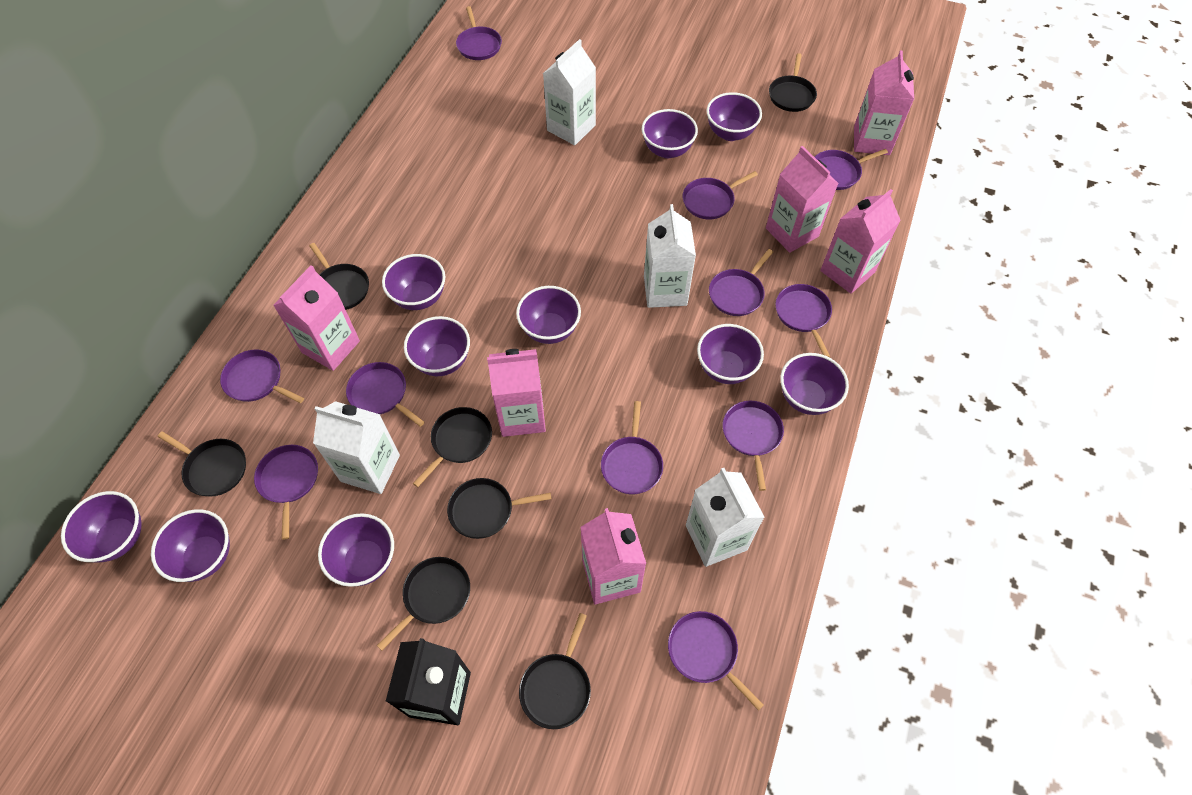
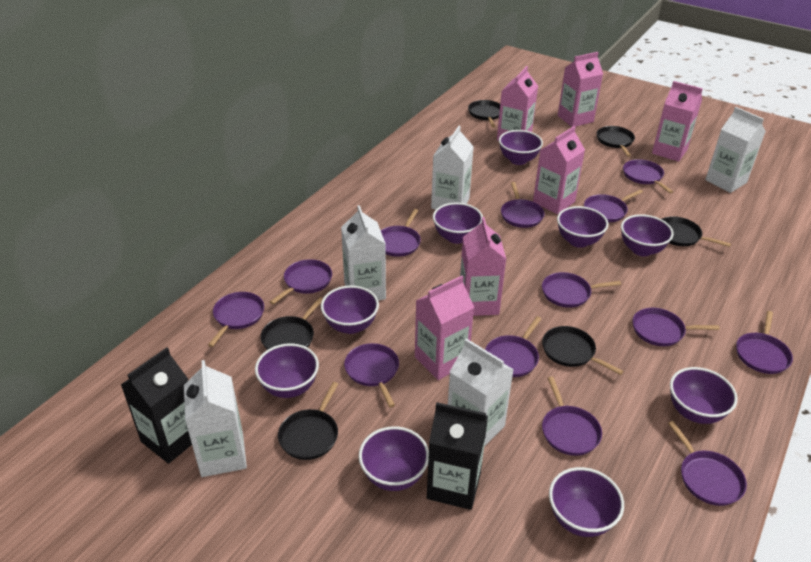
black carton: 1 -> 2
black pan: 7 -> 6
purple bowl: 10 -> 9
purple pan: 11 -> 13
white carton: 4 -> 5

